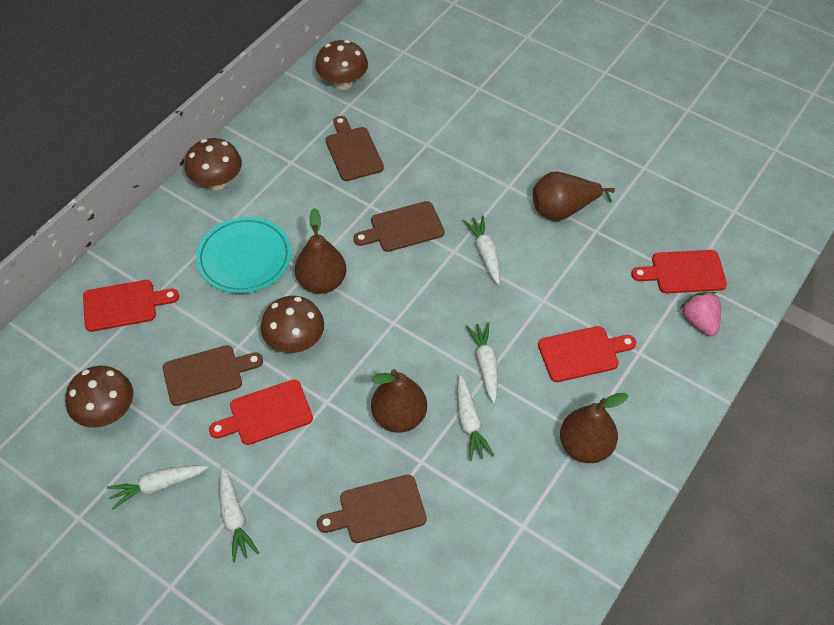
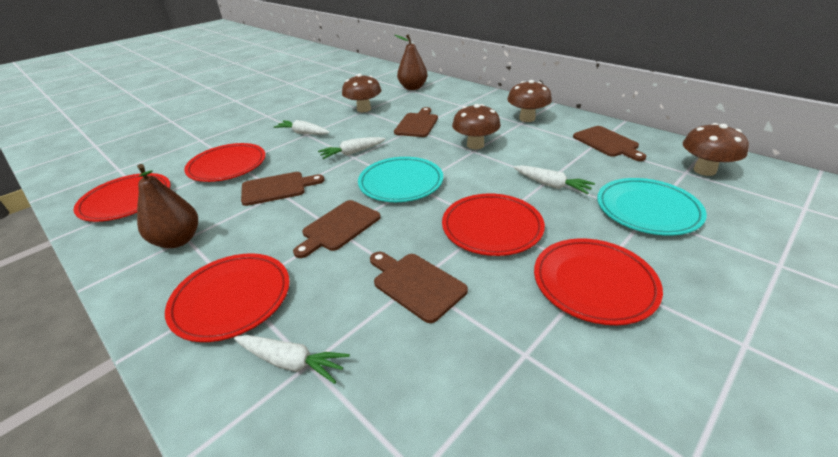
brown cutting board: 4 -> 5
brown pear: 4 -> 2
pink strawberry: 1 -> 0
red cutting board: 4 -> 0
red plate: 0 -> 5
turquoise plate: 1 -> 2
white carrot: 5 -> 4

